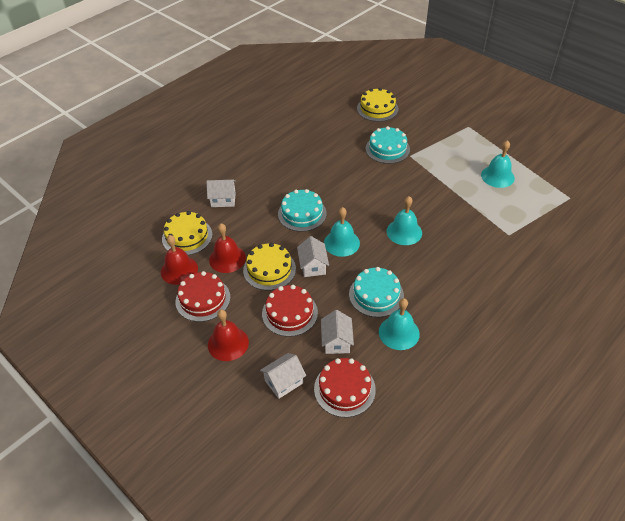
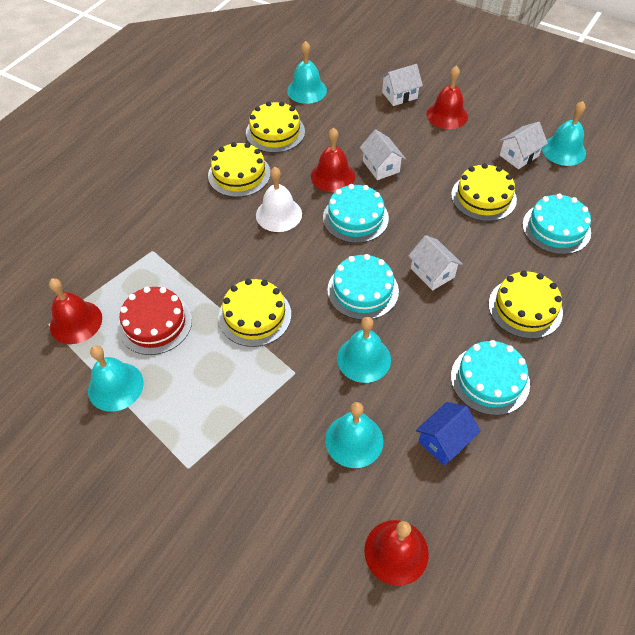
blue house: 0 -> 1
red bell: 3 -> 4
red cake: 3 -> 1
turquoise bell: 4 -> 5
turquoise cake: 3 -> 4
white bell: 0 -> 1
yellow cake: 3 -> 5

